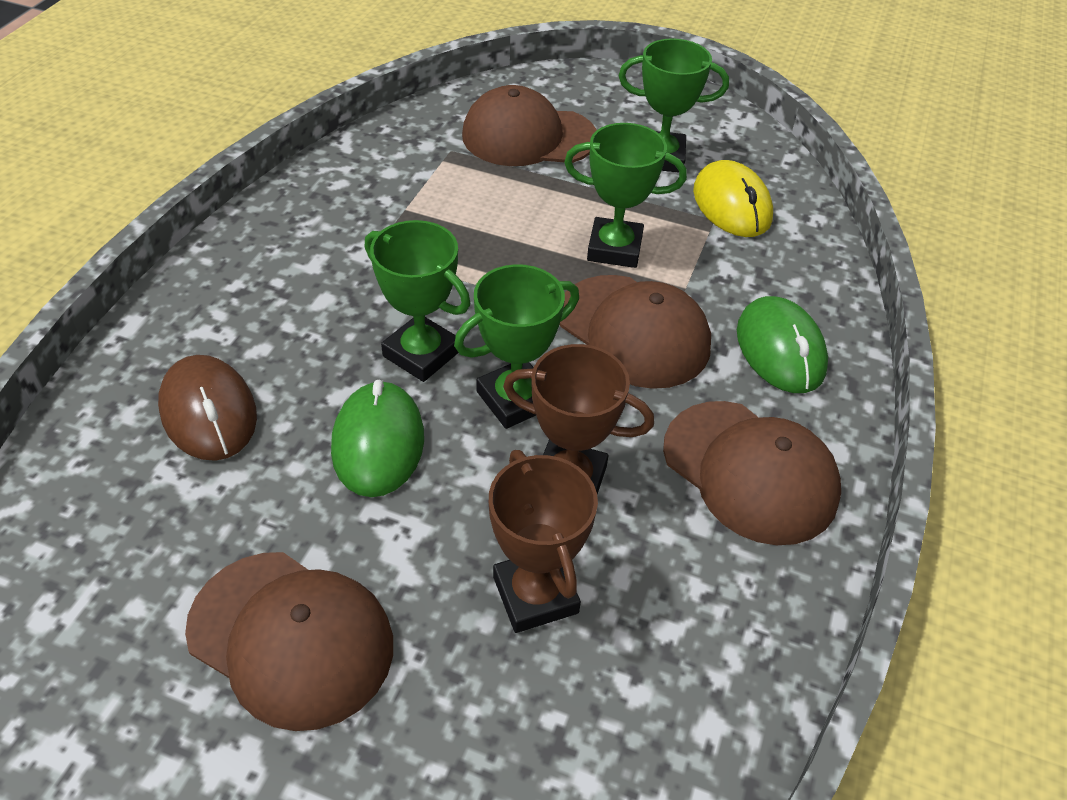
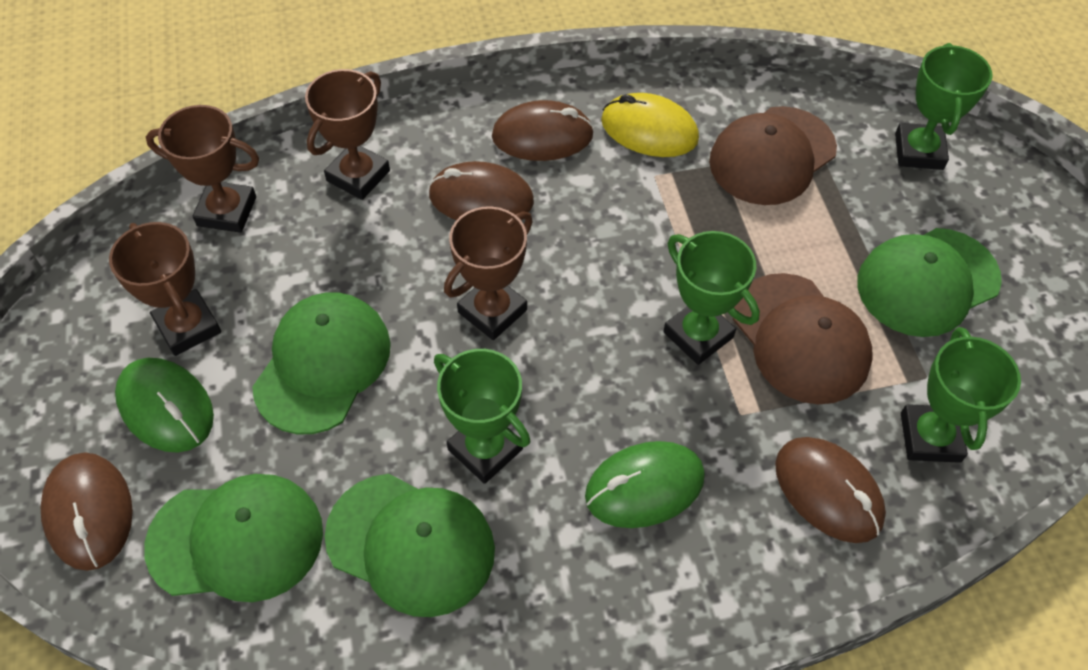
brown cap: 4 -> 2
brown mouse: 1 -> 4
brown trophy: 2 -> 4
green cap: 0 -> 4

